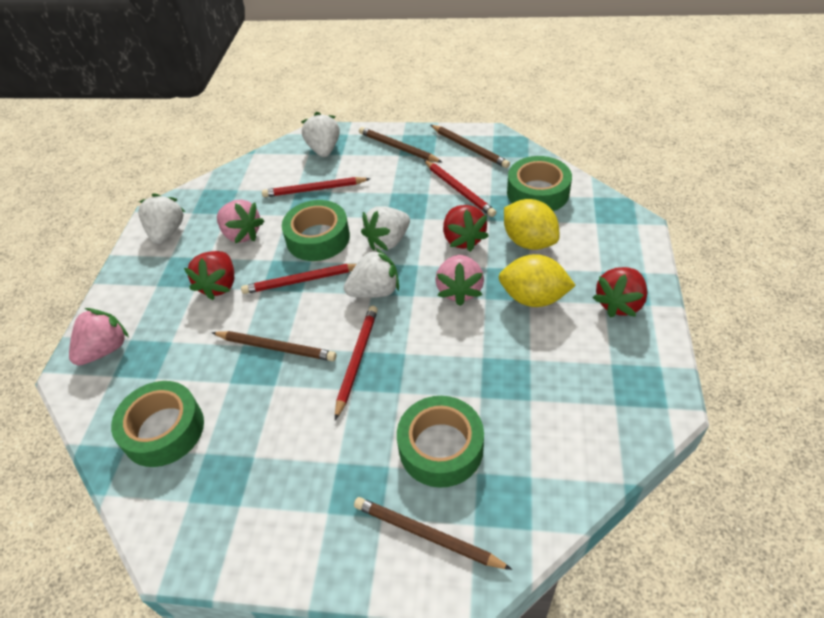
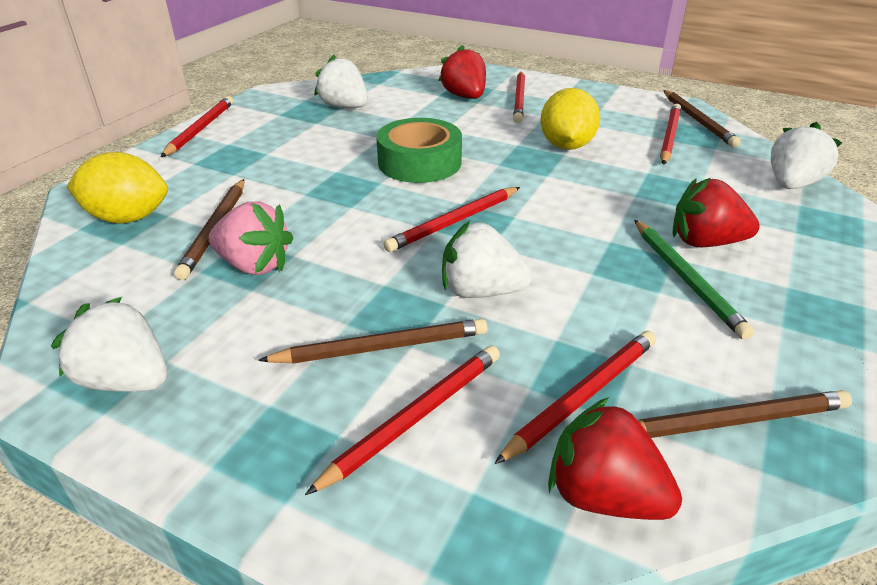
green pencil: 0 -> 1
green tape: 4 -> 1
pink strawberry: 3 -> 1
red pencil: 4 -> 6

